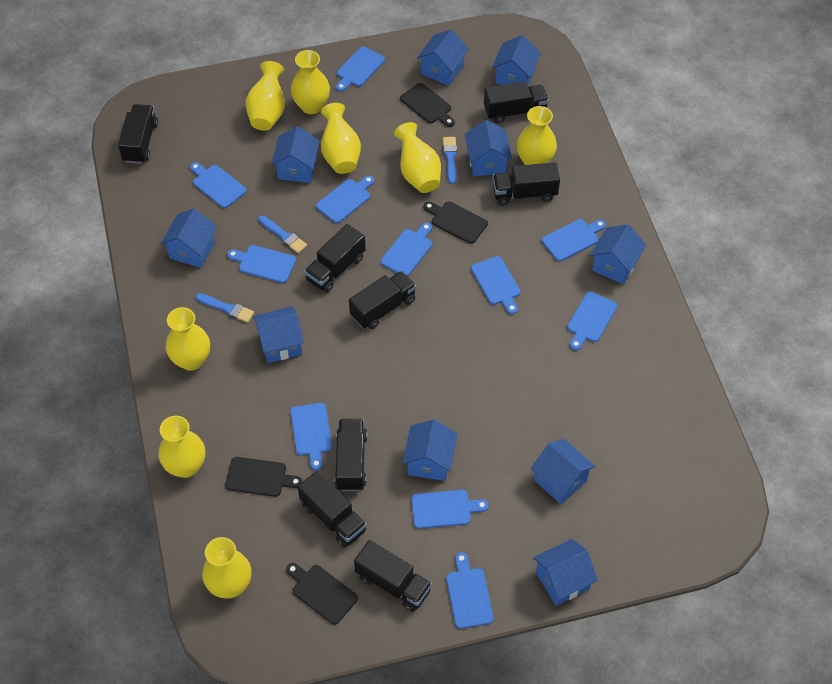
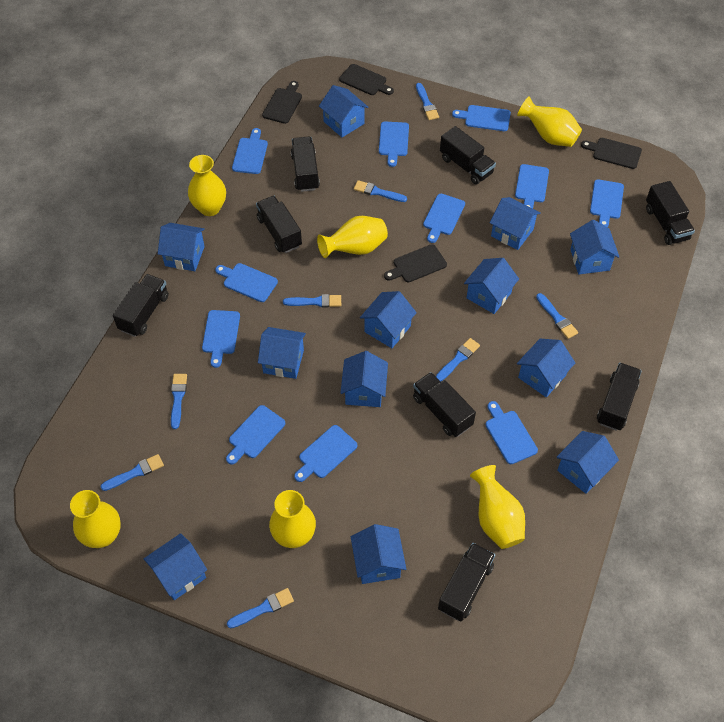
blue brush: 3 -> 8
blue house: 10 -> 12
yellow vase: 8 -> 6

